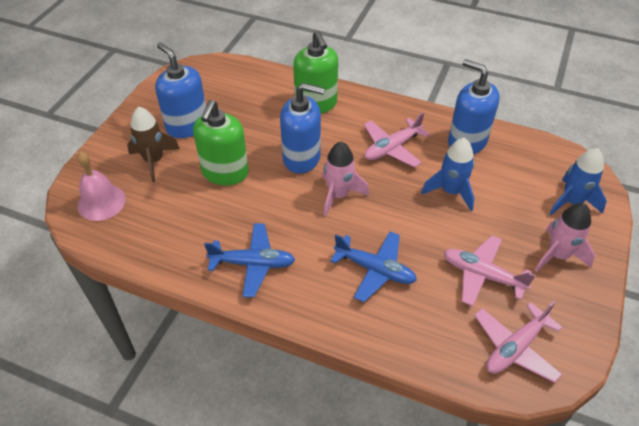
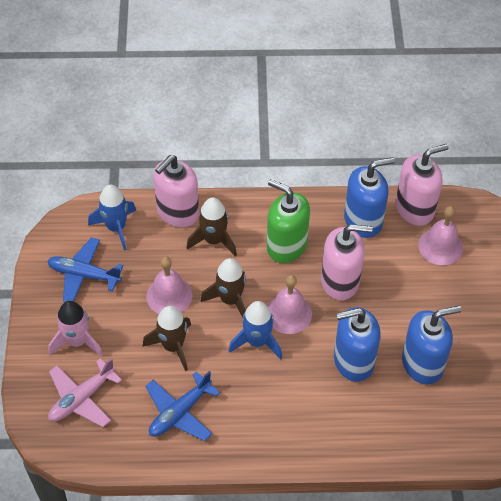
brown rocket: 1 -> 3
green soap dispenser: 2 -> 1
pink bell: 1 -> 3
pink plane: 3 -> 1
pink rocket: 2 -> 1
pink soap dispenser: 0 -> 3

